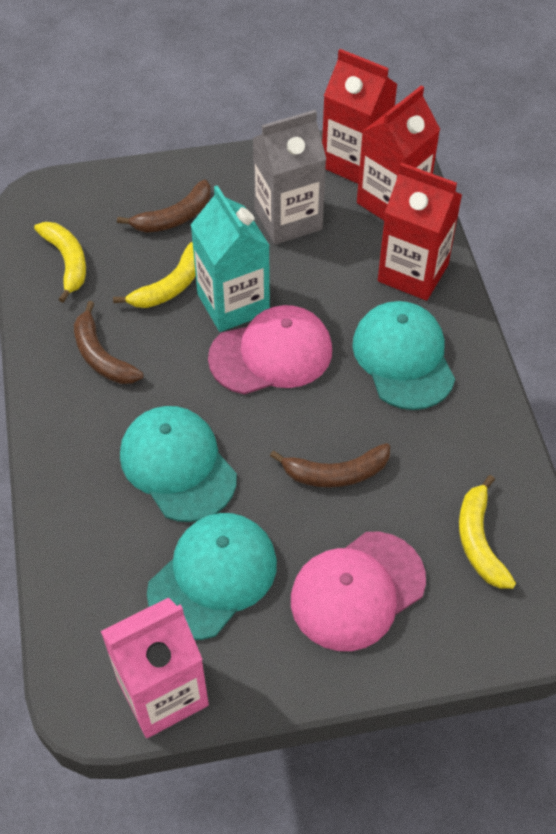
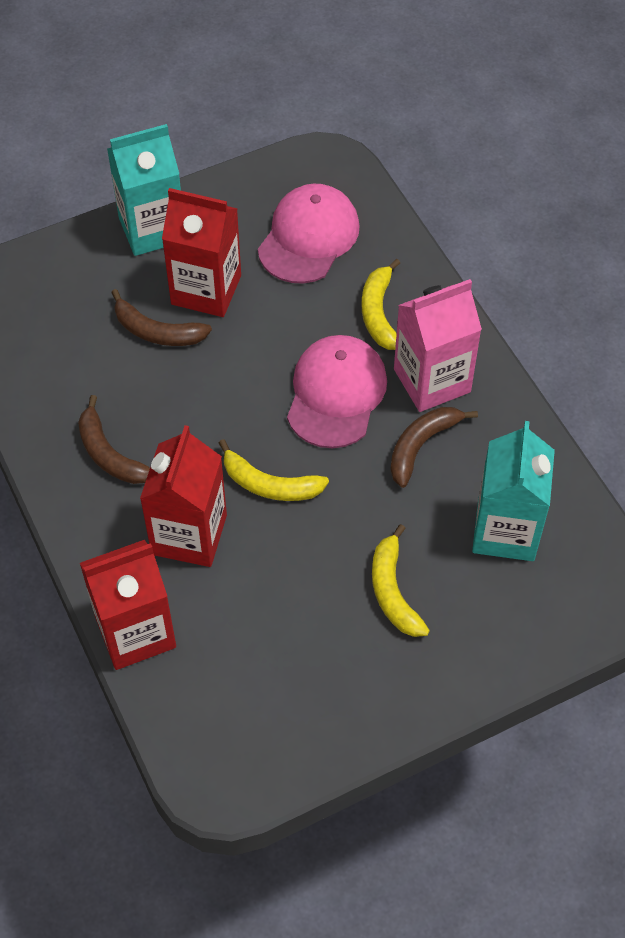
grey carton: 1 -> 0
turquoise cap: 3 -> 0
turquoise carton: 1 -> 2

